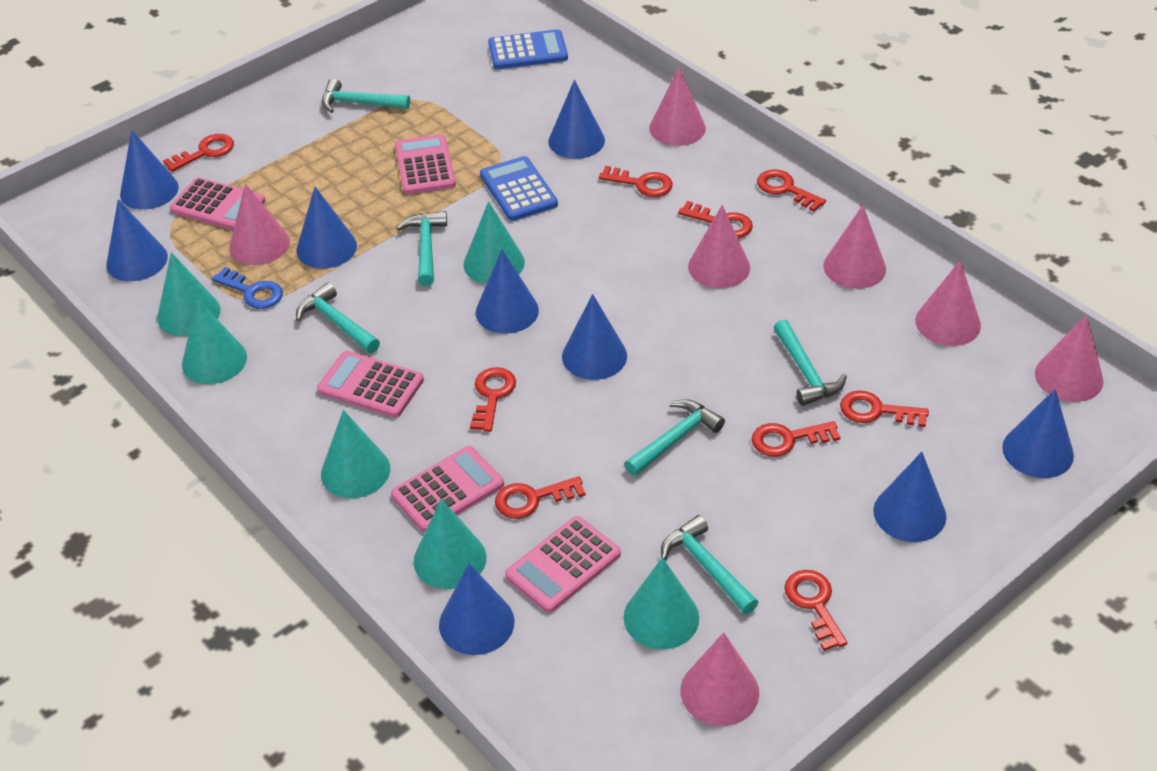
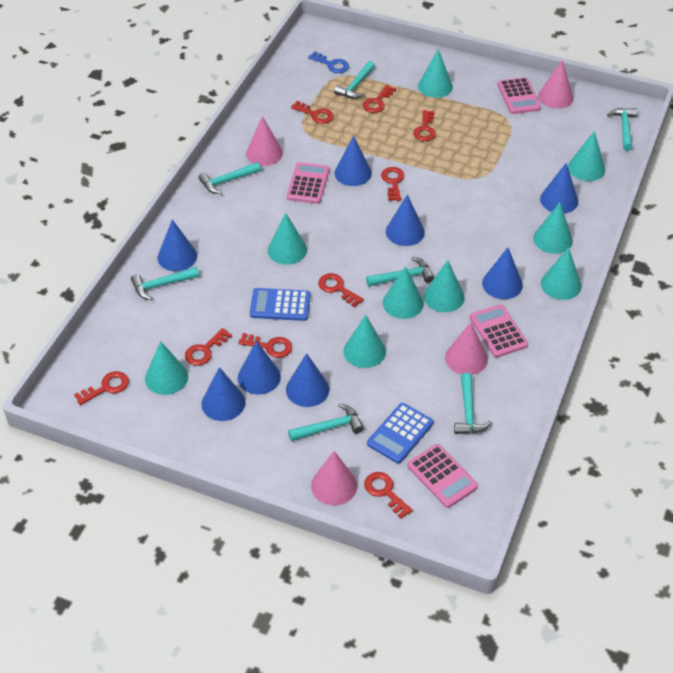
blue cone: 9 -> 8
pink calculator: 5 -> 4
pink cone: 7 -> 4
turquoise cone: 6 -> 9
turquoise hammer: 6 -> 7

